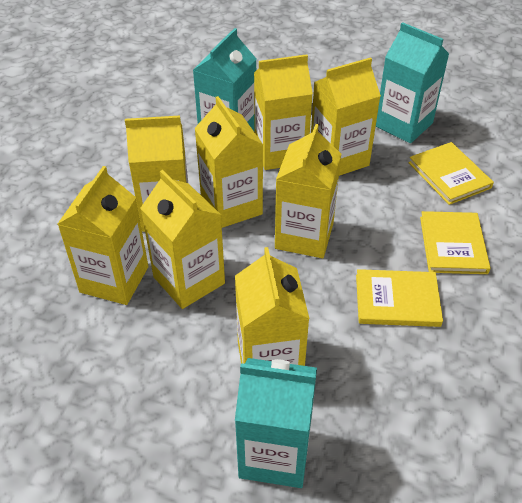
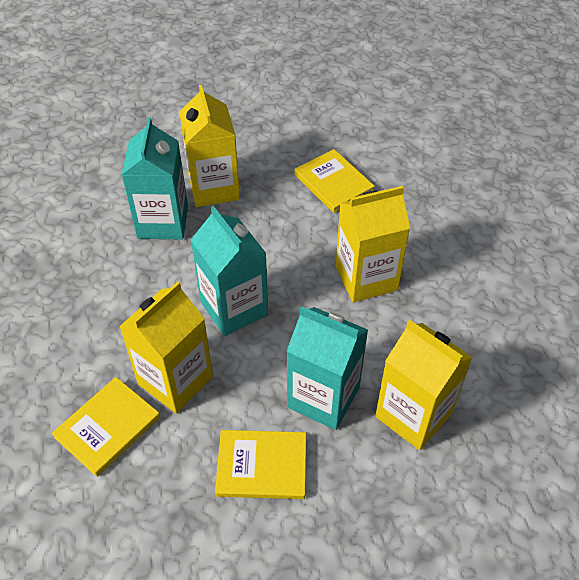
yellow carton: 8 -> 4

